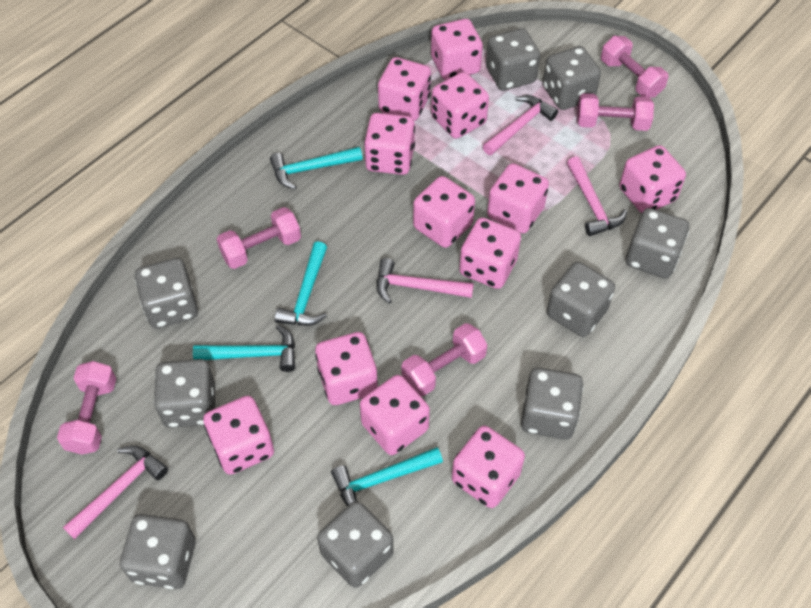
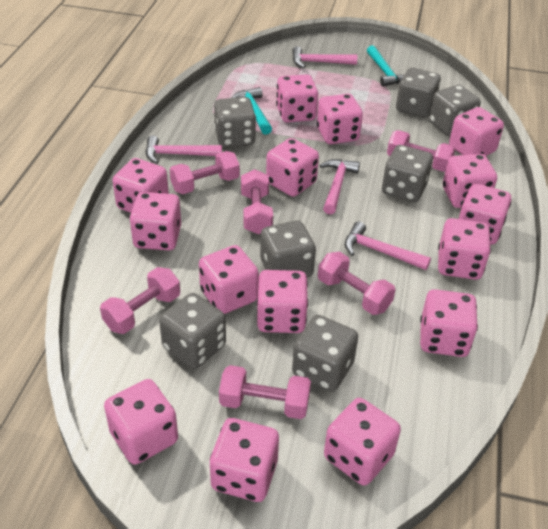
grey dice: 9 -> 7
pink dice: 12 -> 15
pink dumbbell: 5 -> 6
turquoise hammer: 4 -> 2

